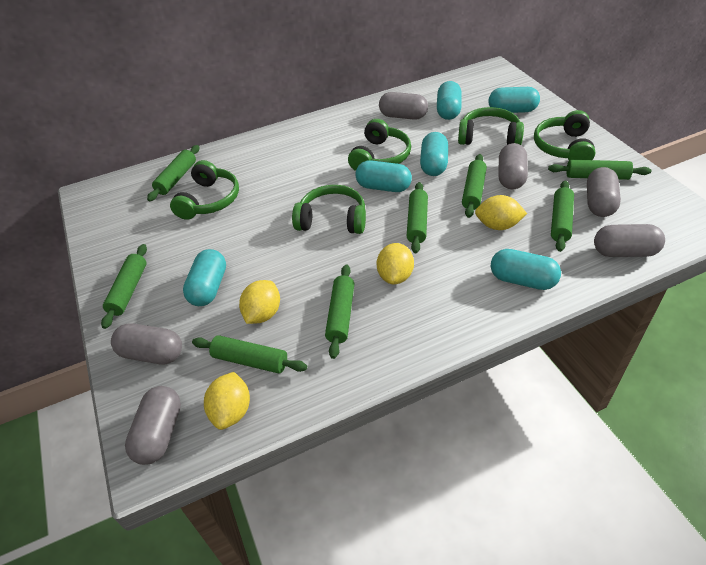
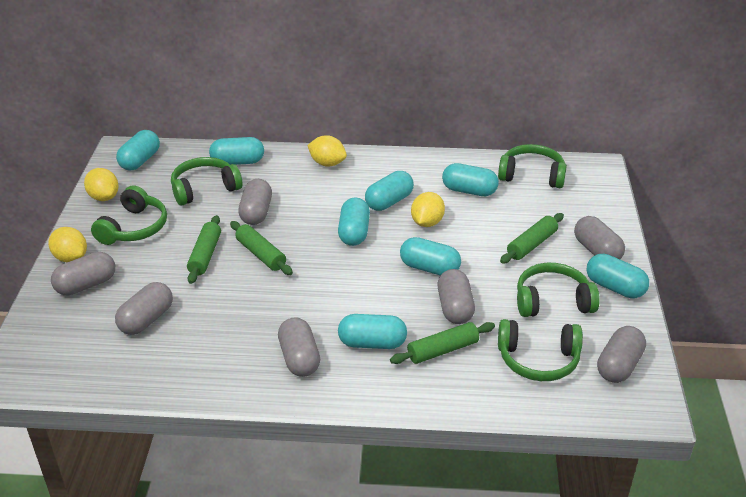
green rolling pin: 8 -> 4
grey capsule: 6 -> 7
turquoise capsule: 6 -> 8

